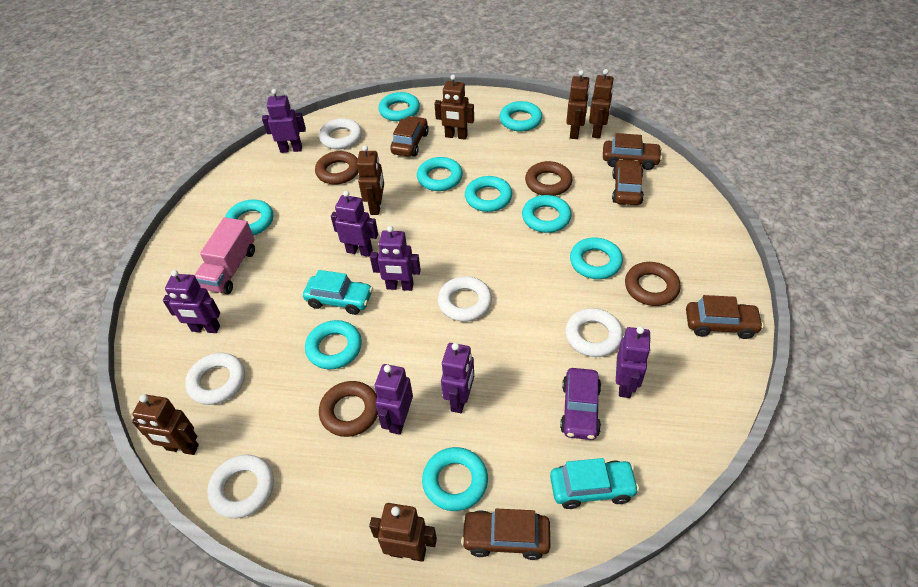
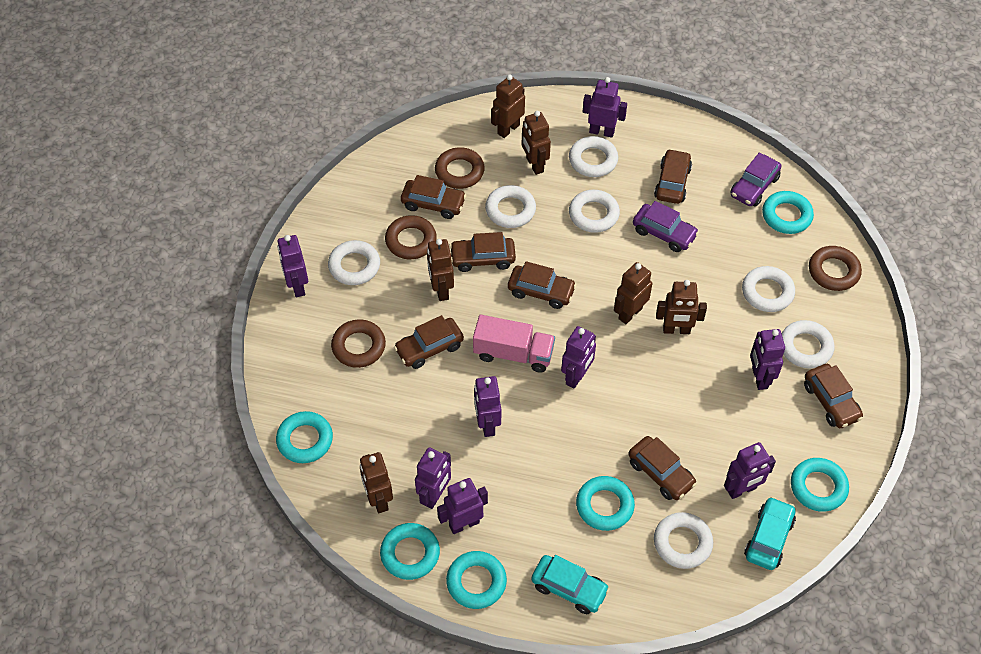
brown car: 5 -> 7
purple car: 1 -> 2
purple robot: 7 -> 8
turquoise ring: 9 -> 6
white ring: 5 -> 7

